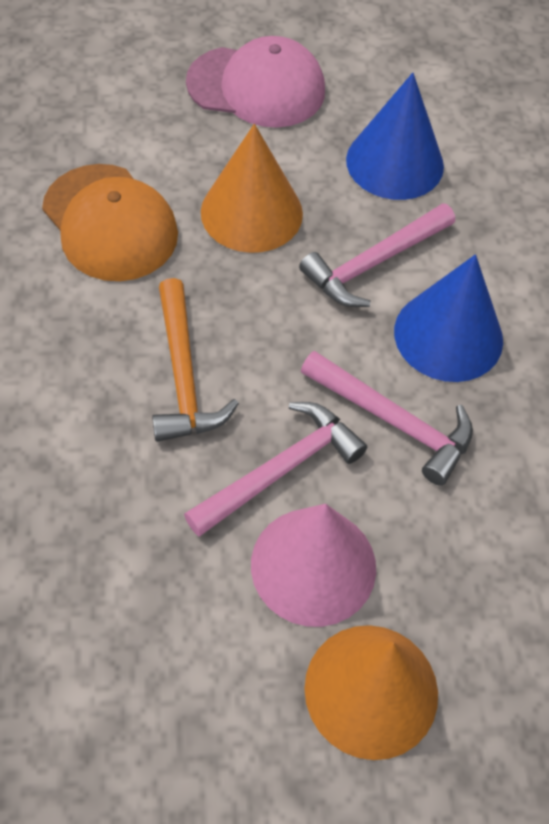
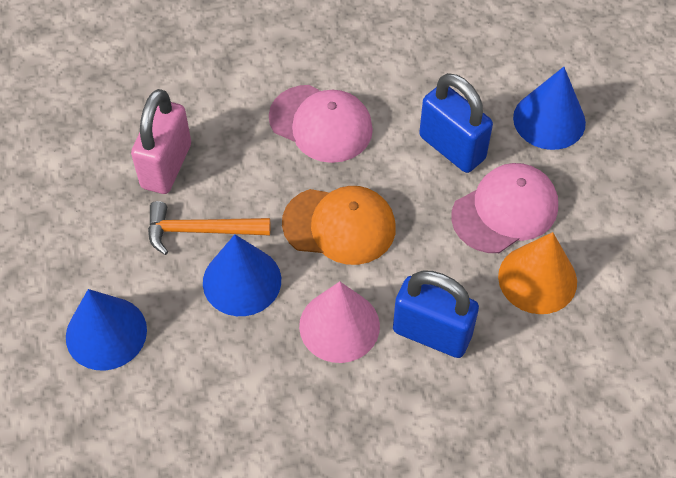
blue cone: 2 -> 3
blue padlock: 0 -> 2
orange cone: 2 -> 1
pink cap: 1 -> 2
pink hammer: 3 -> 0
pink padlock: 0 -> 1

